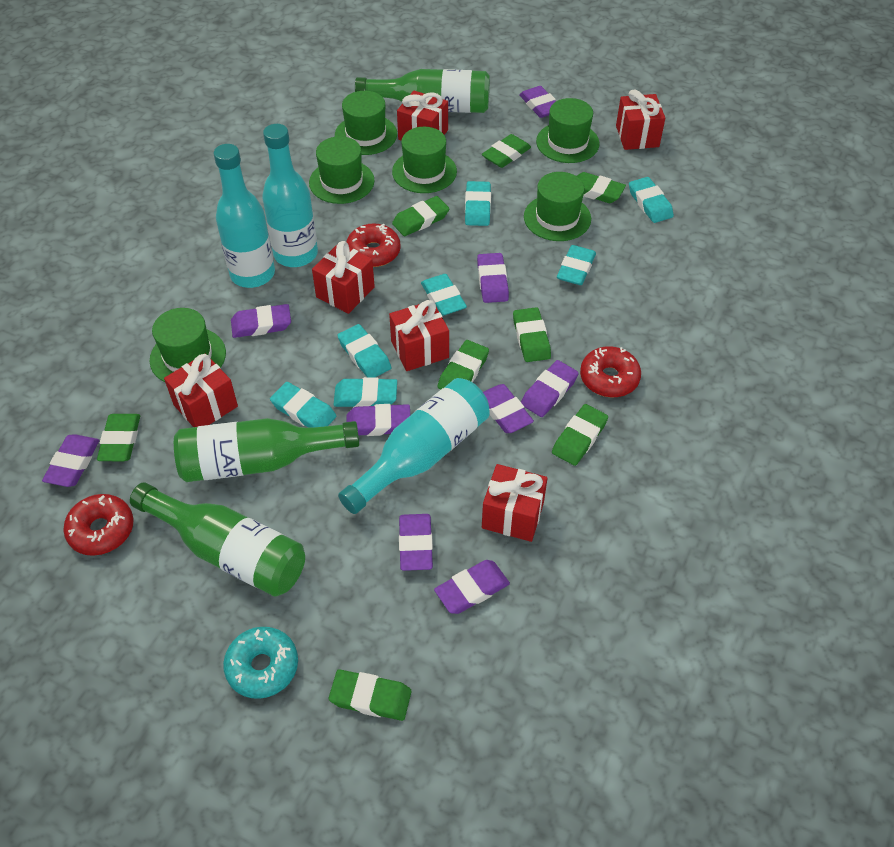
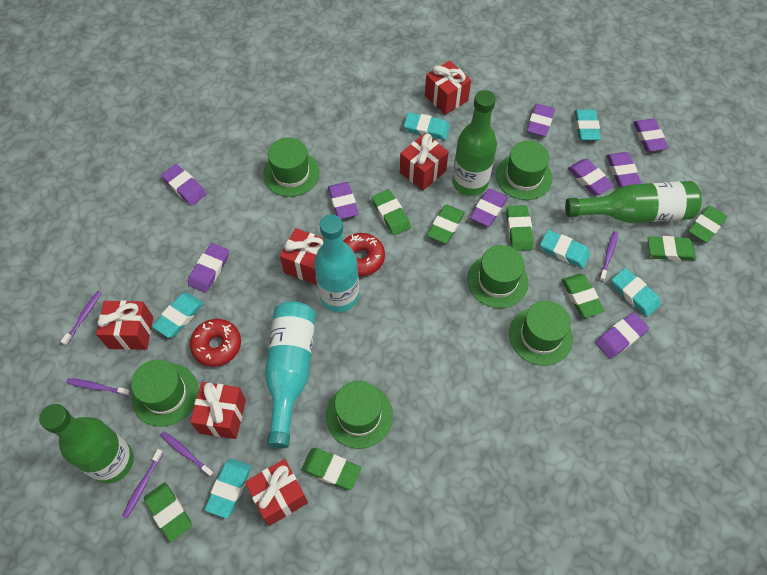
purple toothbrush: 0 -> 5
red donut: 3 -> 2
turquoise bottle: 3 -> 2
turquoise donut: 1 -> 0
turquoise eraser: 7 -> 6

